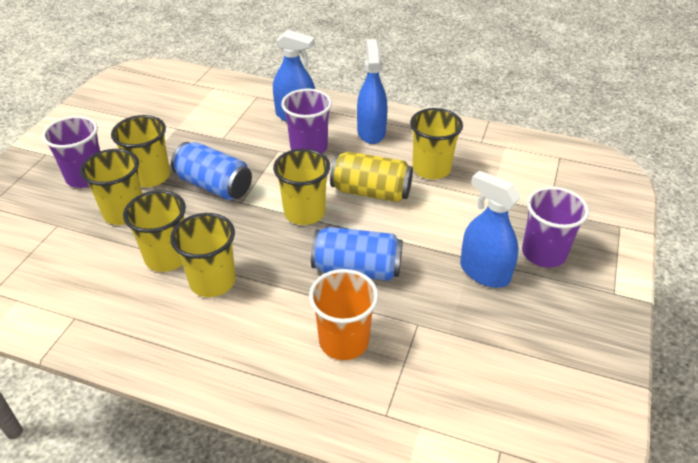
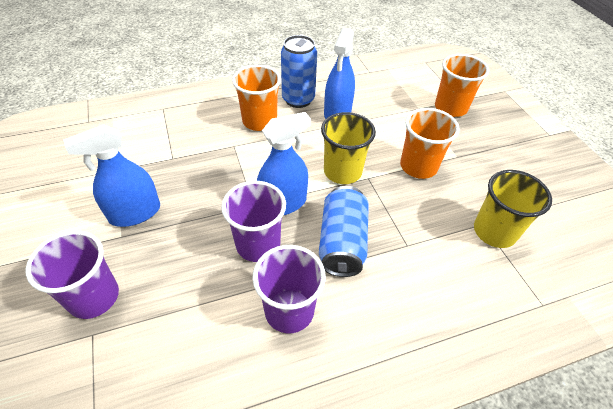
orange cup: 1 -> 3
yellow can: 1 -> 0
yellow cup: 6 -> 2

